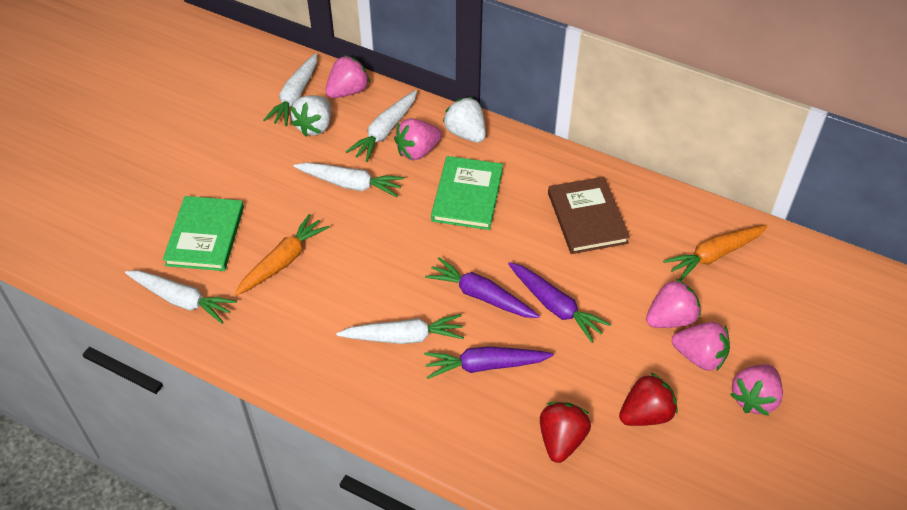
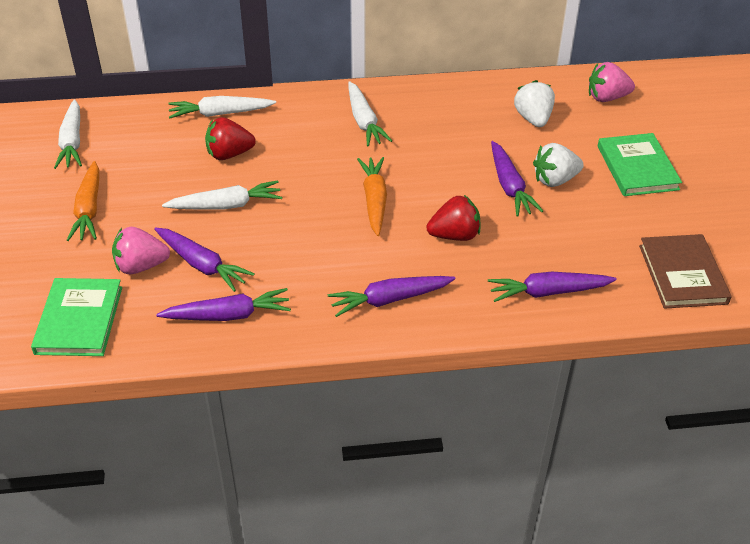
pink strawberry: 5 -> 2
purple carrot: 3 -> 5
white carrot: 5 -> 4

